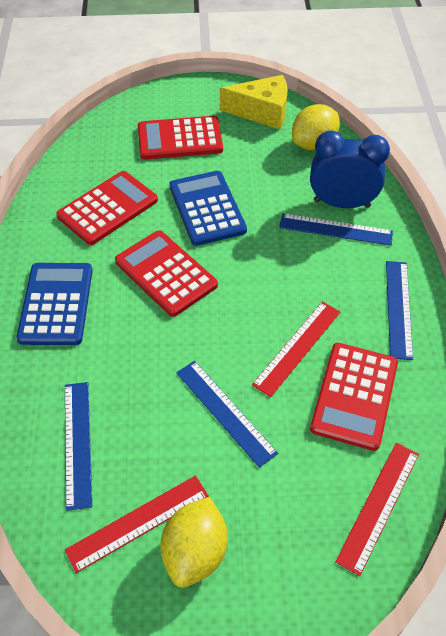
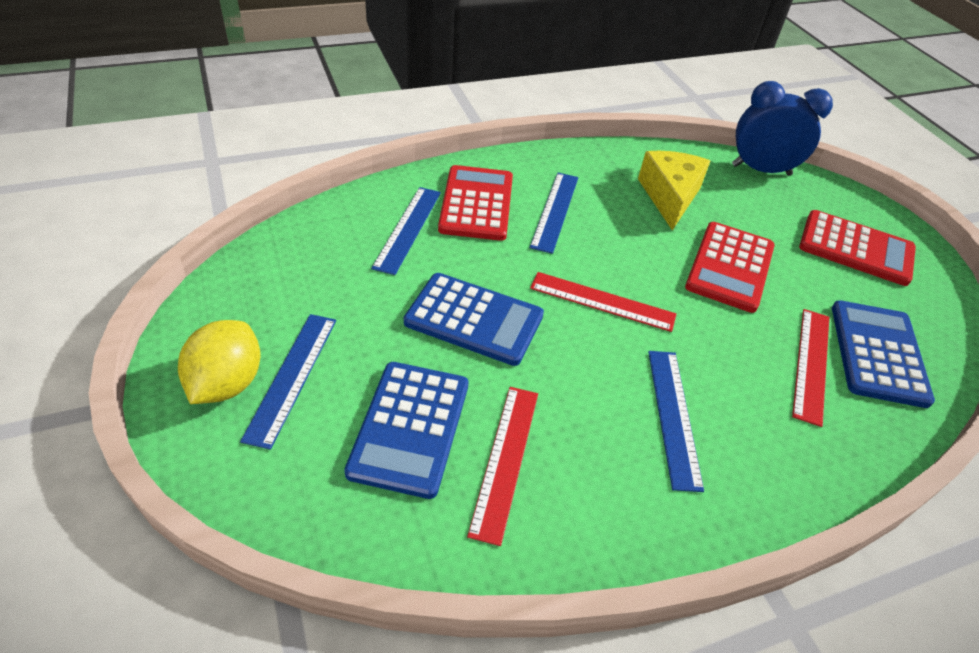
blue calculator: 2 -> 3
red calculator: 4 -> 3
yellow lemon: 2 -> 1

